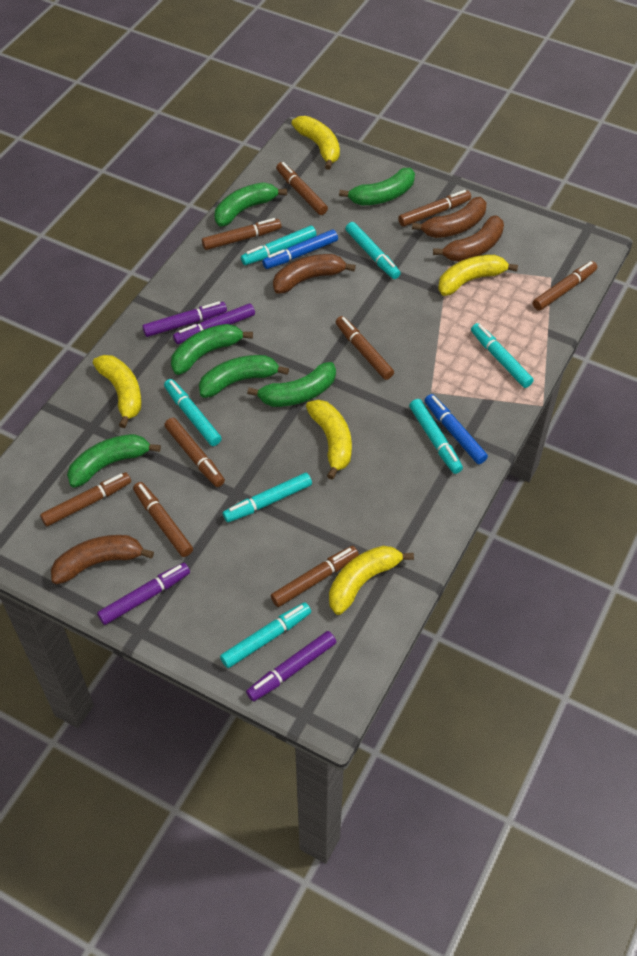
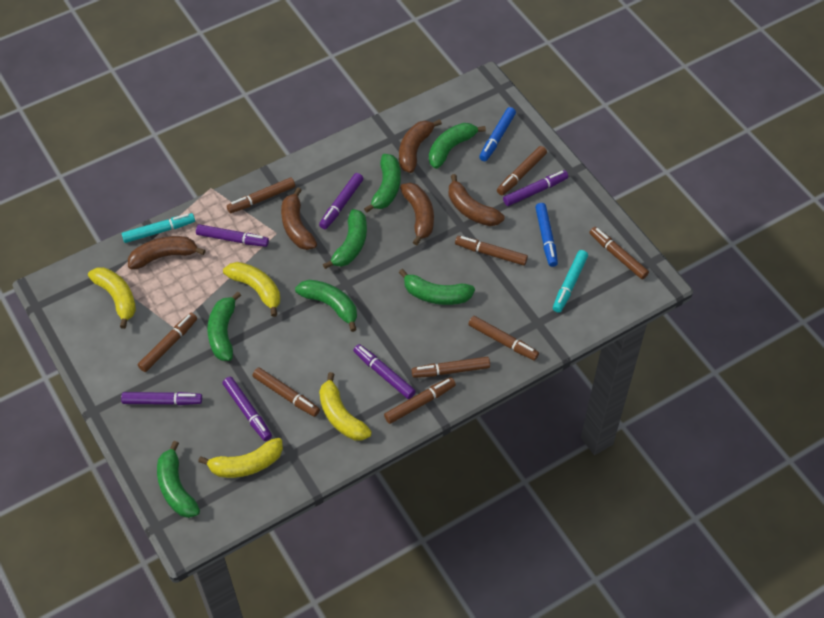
brown banana: 4 -> 5
green banana: 6 -> 7
purple marker: 4 -> 6
turquoise marker: 7 -> 2
yellow banana: 5 -> 4

